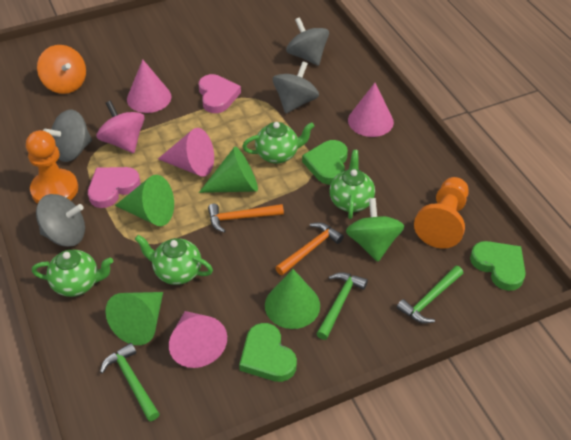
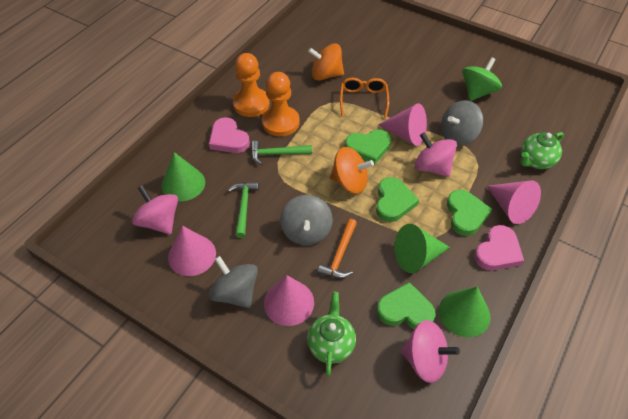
green cone: 4 -> 3
green hammer: 3 -> 2
green heart: 3 -> 4
green teapot: 4 -> 2
grey spinning top: 4 -> 3
orange glasses: 0 -> 1
orange hammer: 2 -> 1
orange spinning top: 1 -> 2
pink spinning top: 1 -> 3

